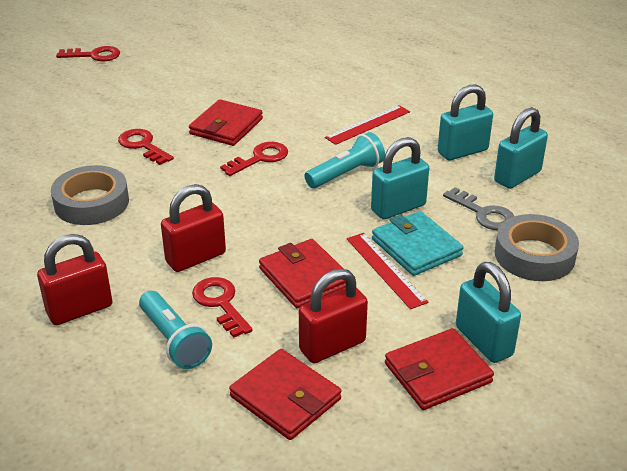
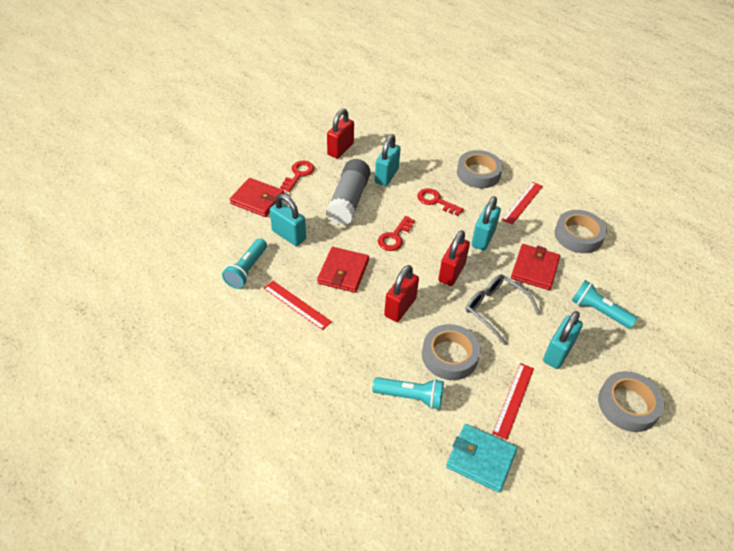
grey glasses: 0 -> 1
grey glue stick: 0 -> 1
grey key: 1 -> 0
grey tape: 2 -> 4
red key: 4 -> 3
red ruler: 2 -> 3
red wallet: 4 -> 3
turquoise flashlight: 2 -> 3

